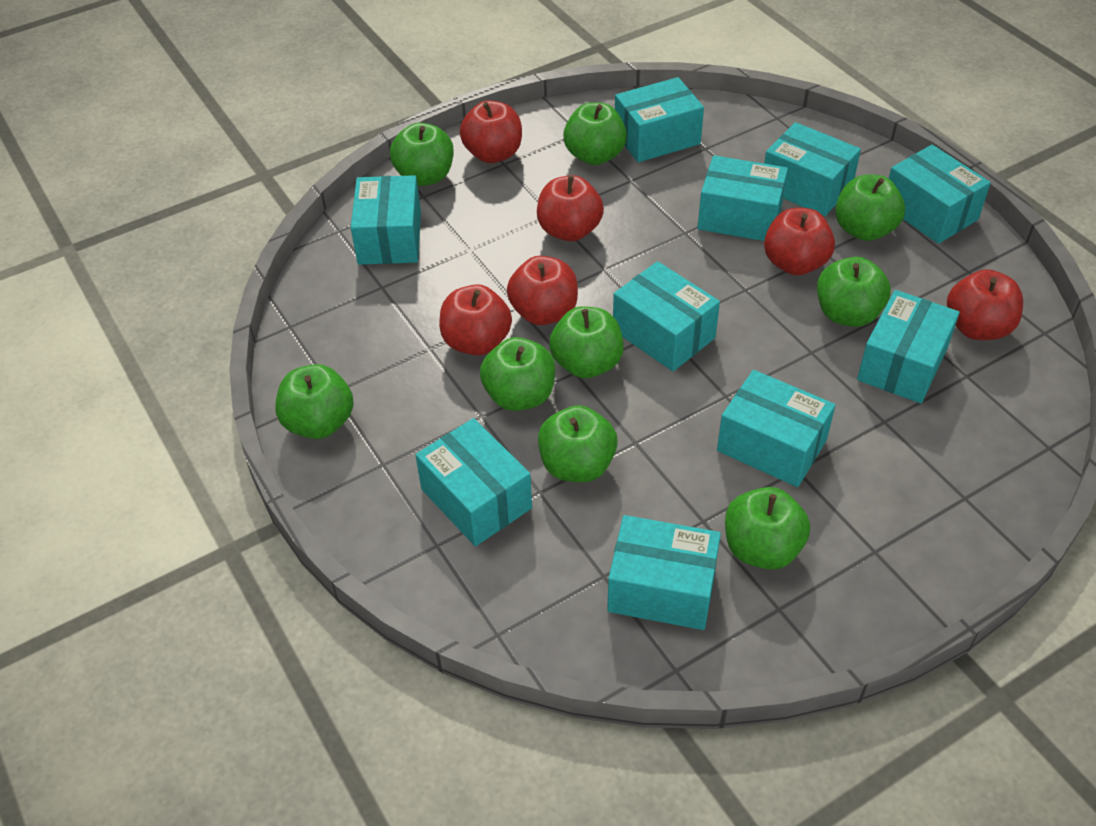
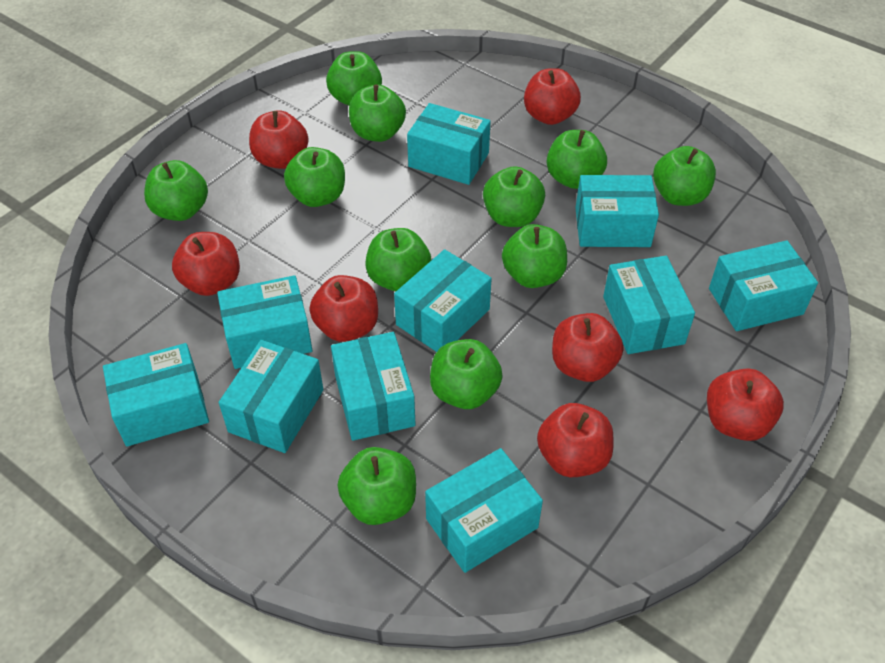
green apple: 9 -> 11
red apple: 6 -> 7

